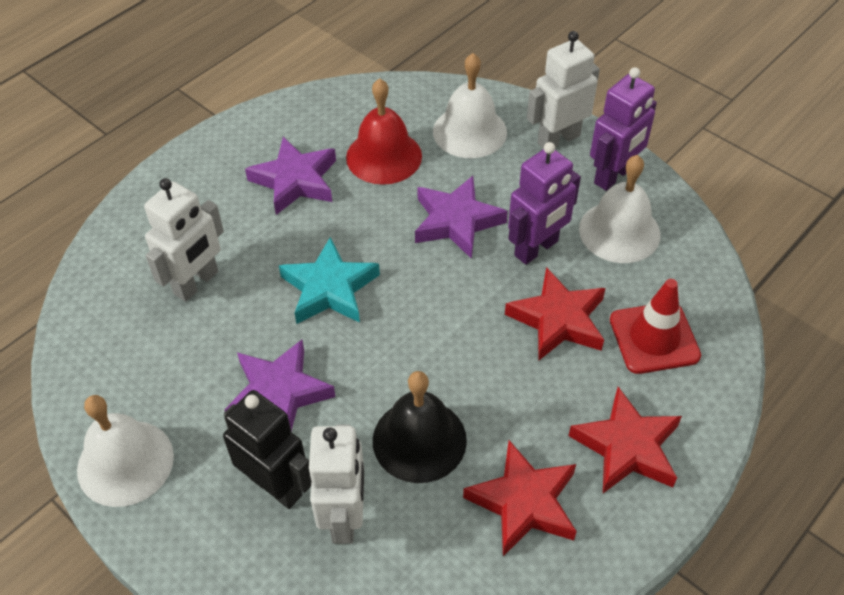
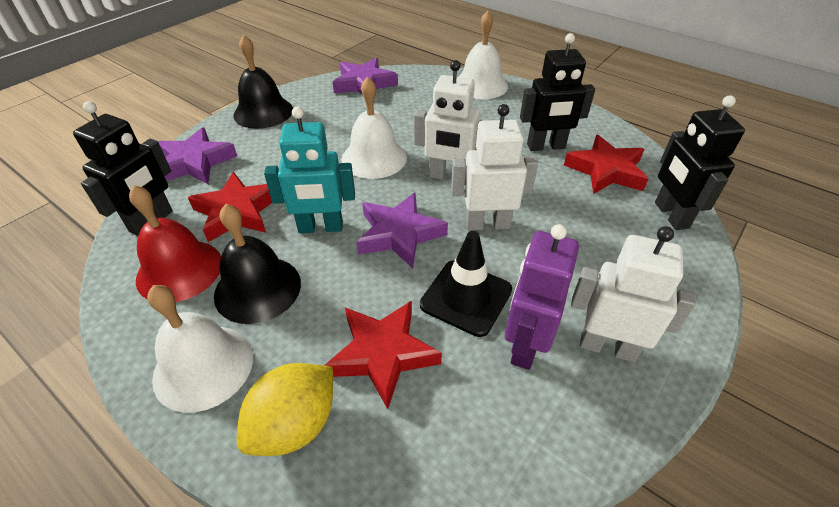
black bell: 1 -> 2
black robot: 1 -> 3
black traffic cone: 0 -> 1
purple robot: 2 -> 1
red traffic cone: 1 -> 0
turquoise robot: 0 -> 1
turquoise star: 1 -> 0
yellow lemon: 0 -> 1

